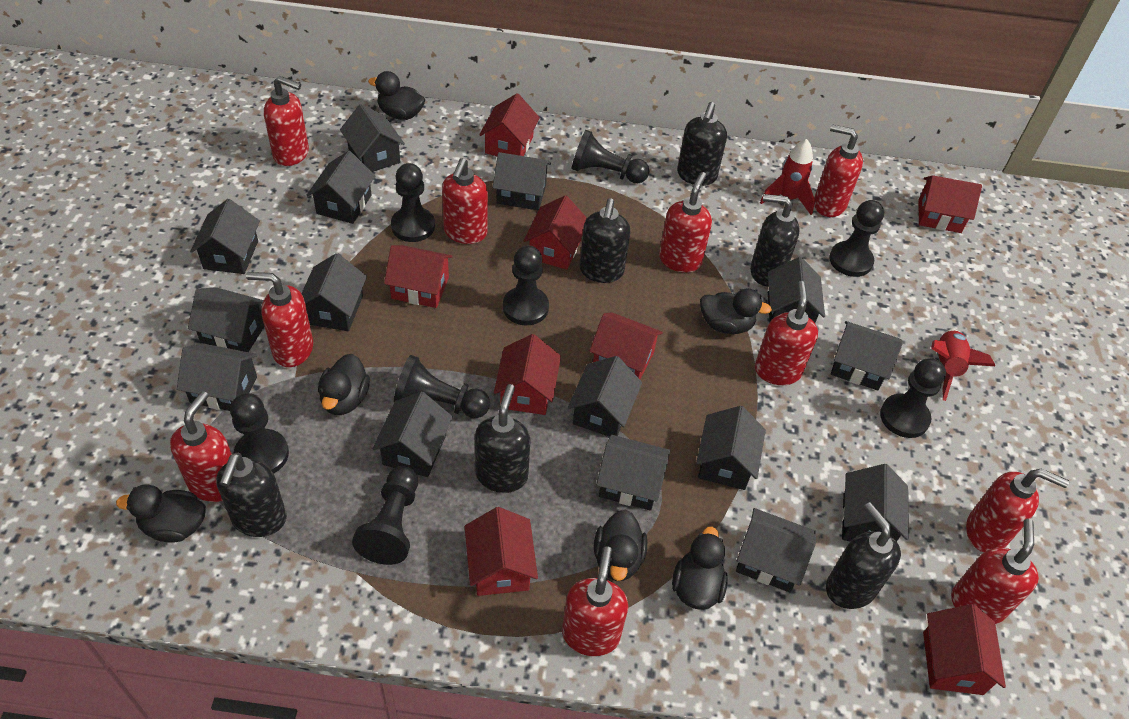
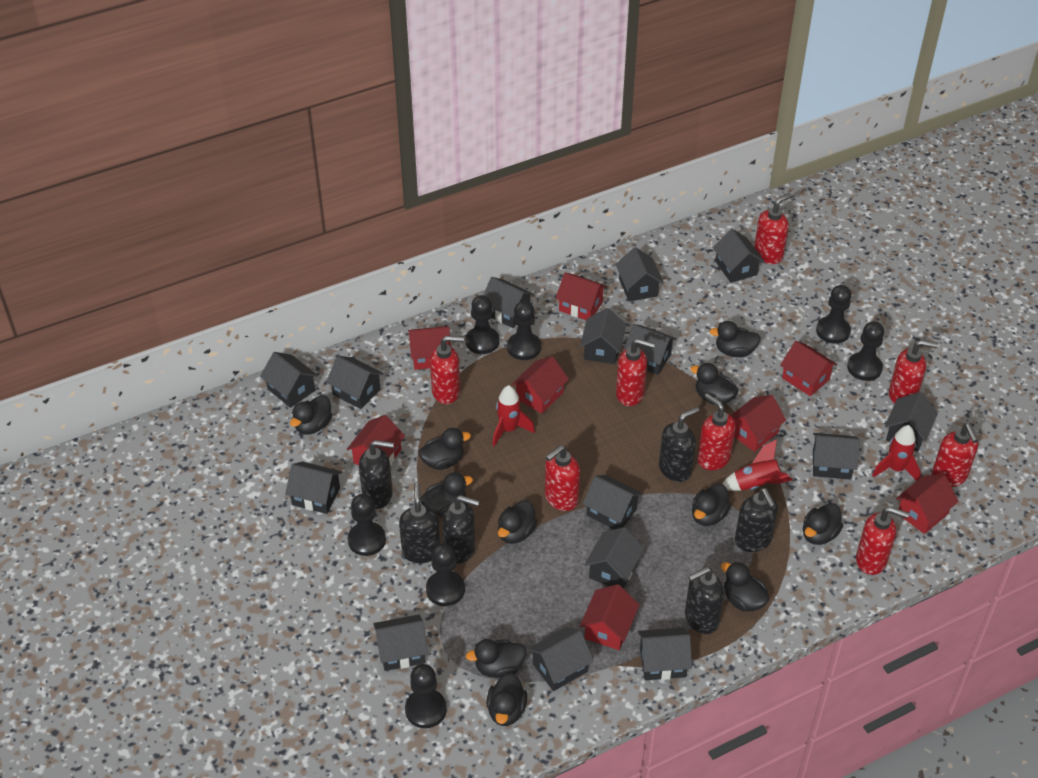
black duck: 6 -> 11
black pawn: 8 -> 7
red rocket: 2 -> 3
red soap dispenser: 10 -> 8

